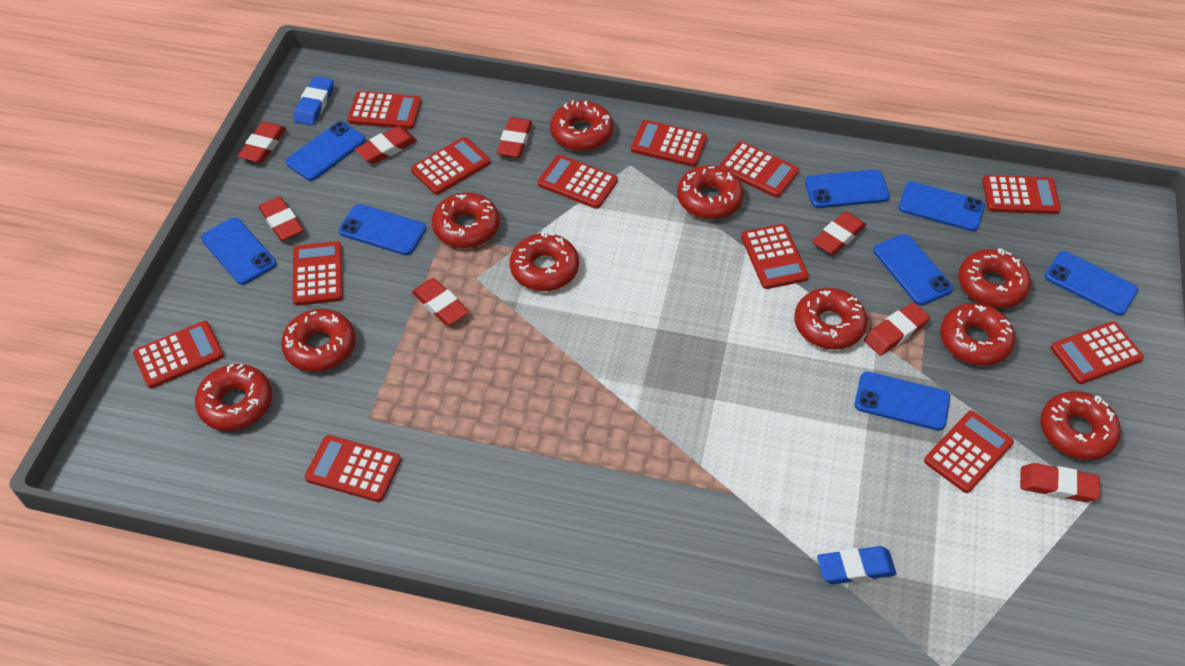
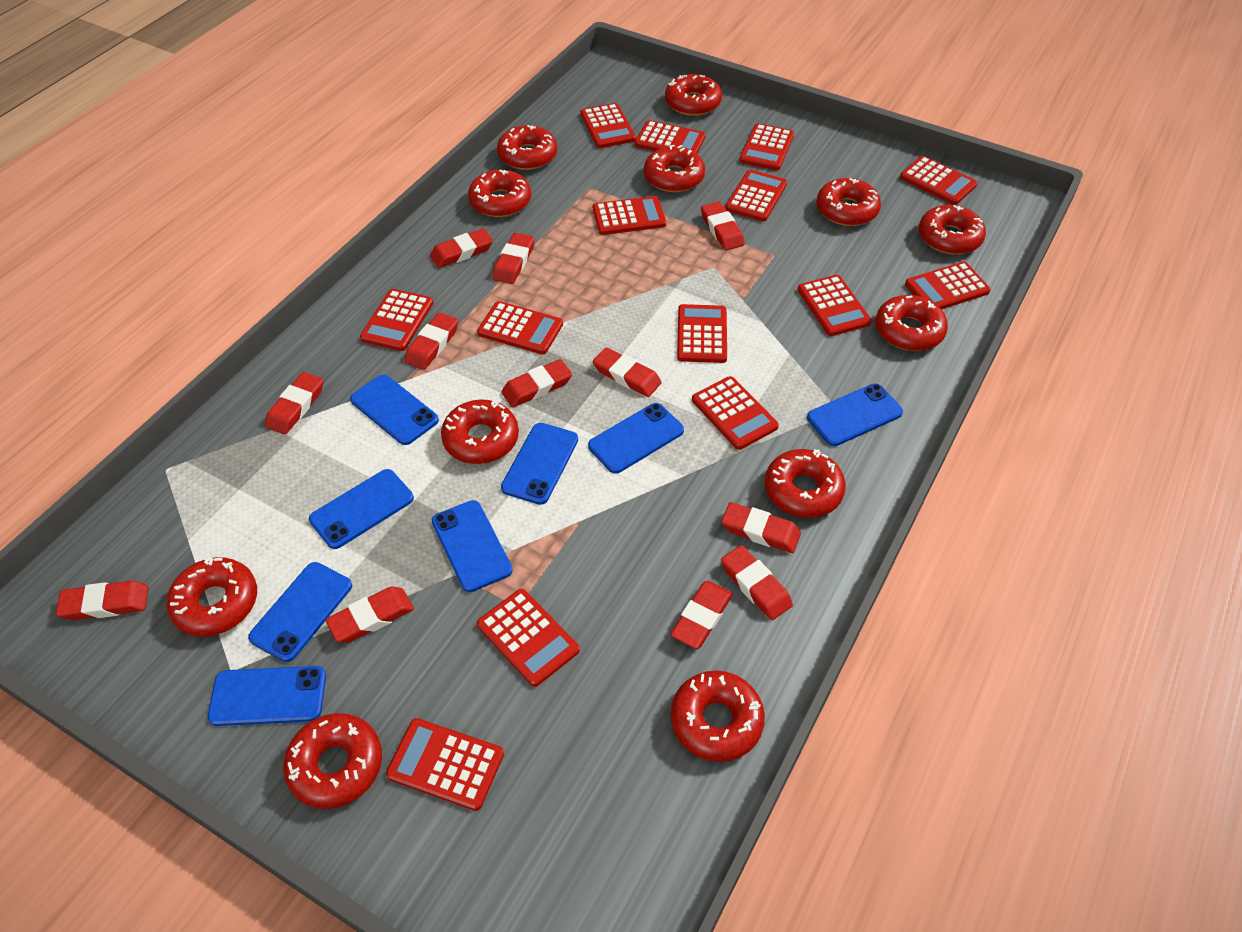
blue eraser: 2 -> 0
red calculator: 12 -> 14
red donut: 10 -> 12
red eraser: 8 -> 12

